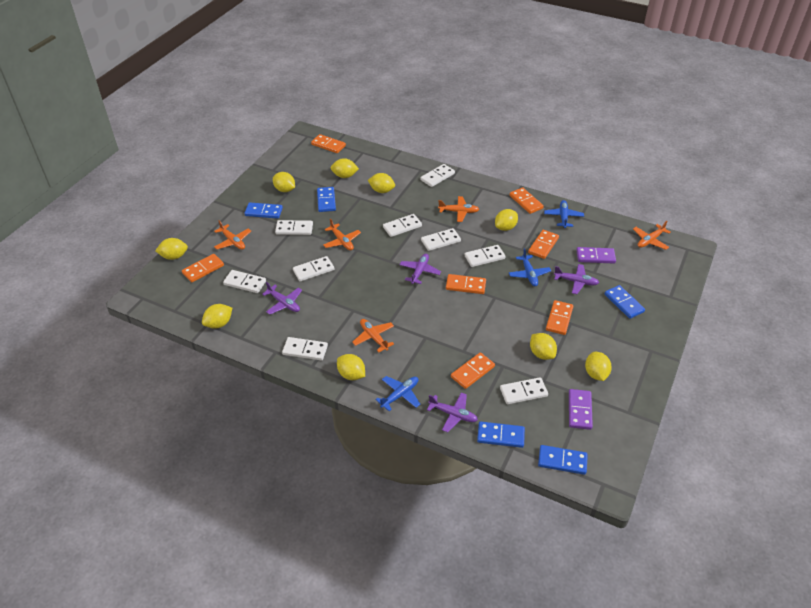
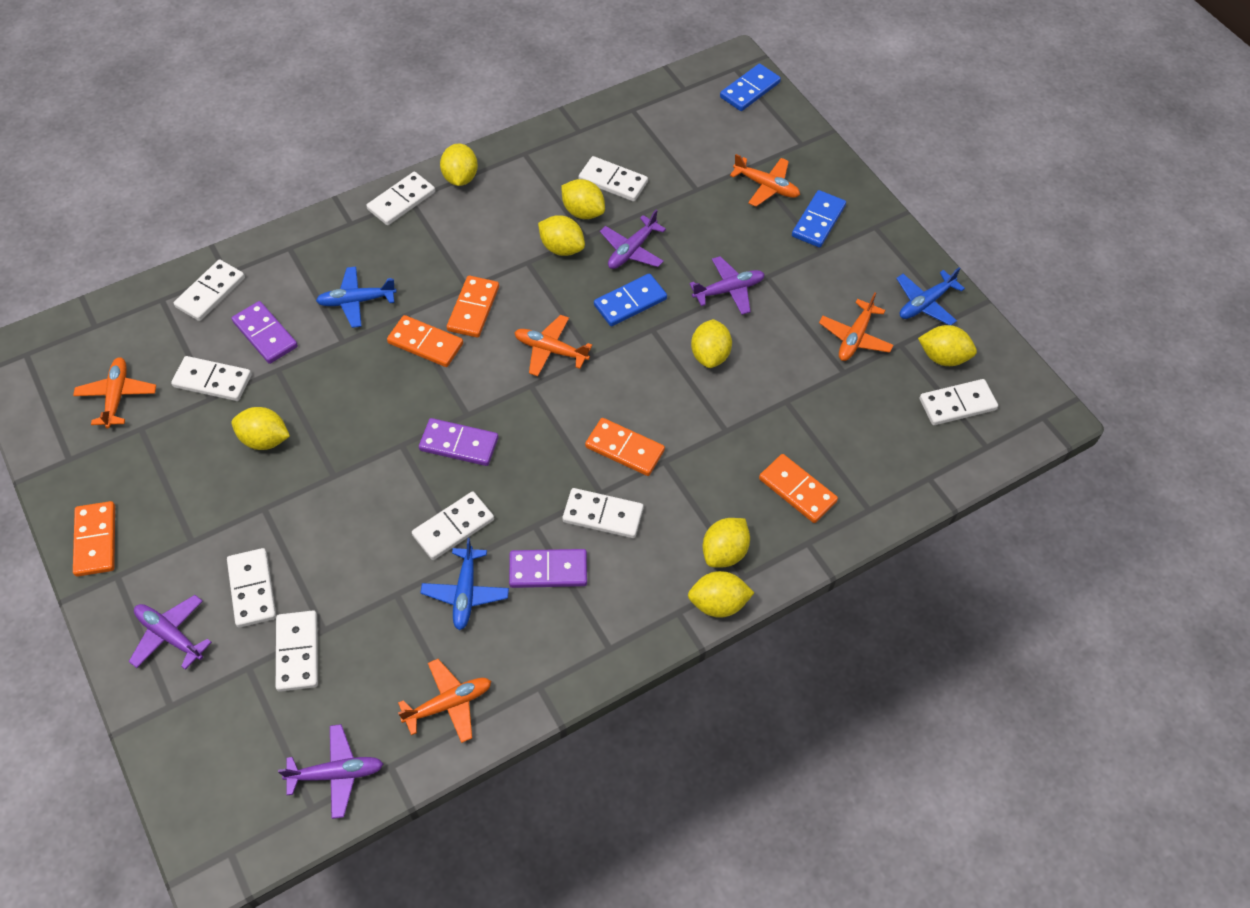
blue domino: 5 -> 3
orange domino: 7 -> 5
purple domino: 2 -> 3
yellow lemon: 9 -> 8

